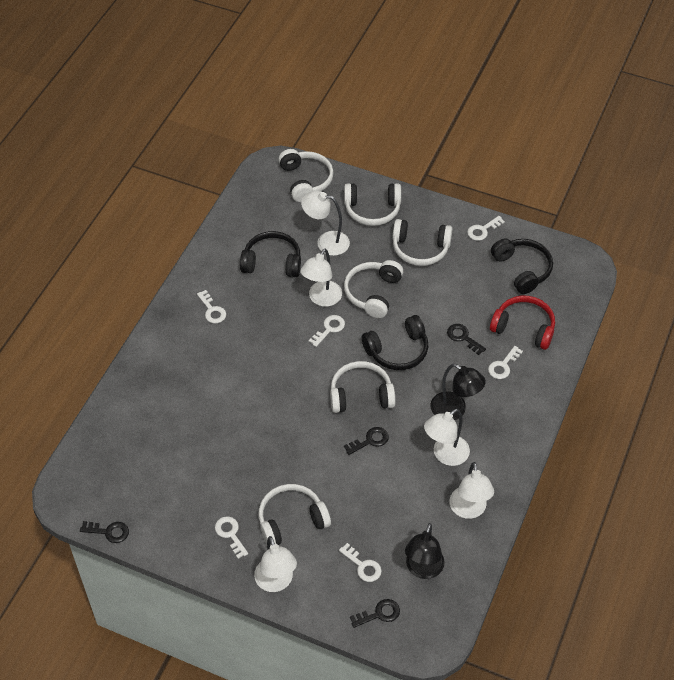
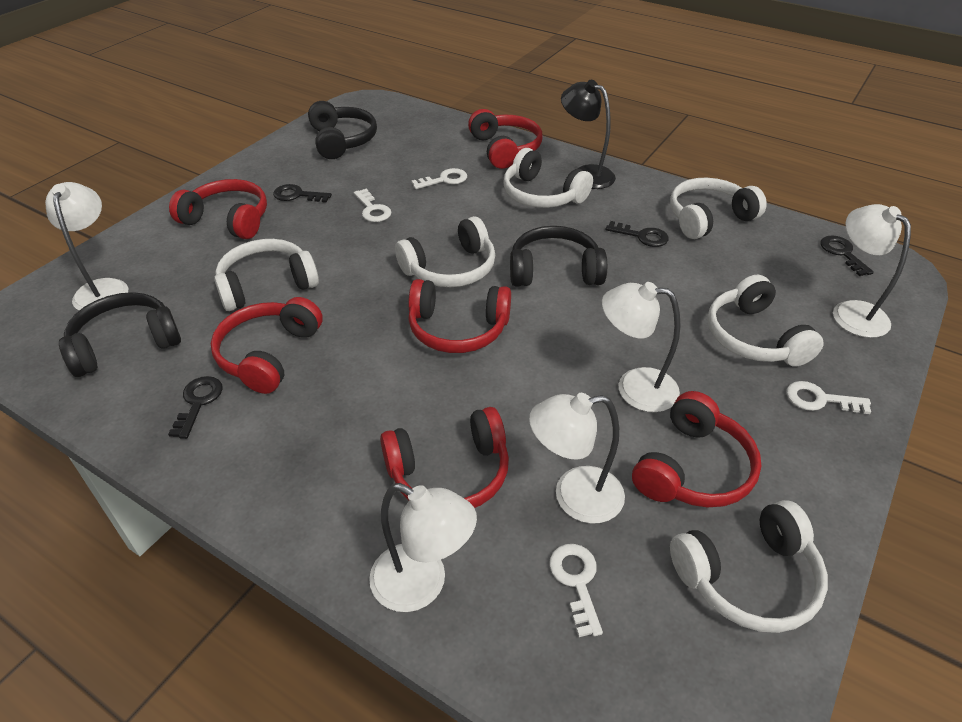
black lamp: 2 -> 1
red headphones: 1 -> 6
white key: 6 -> 4

